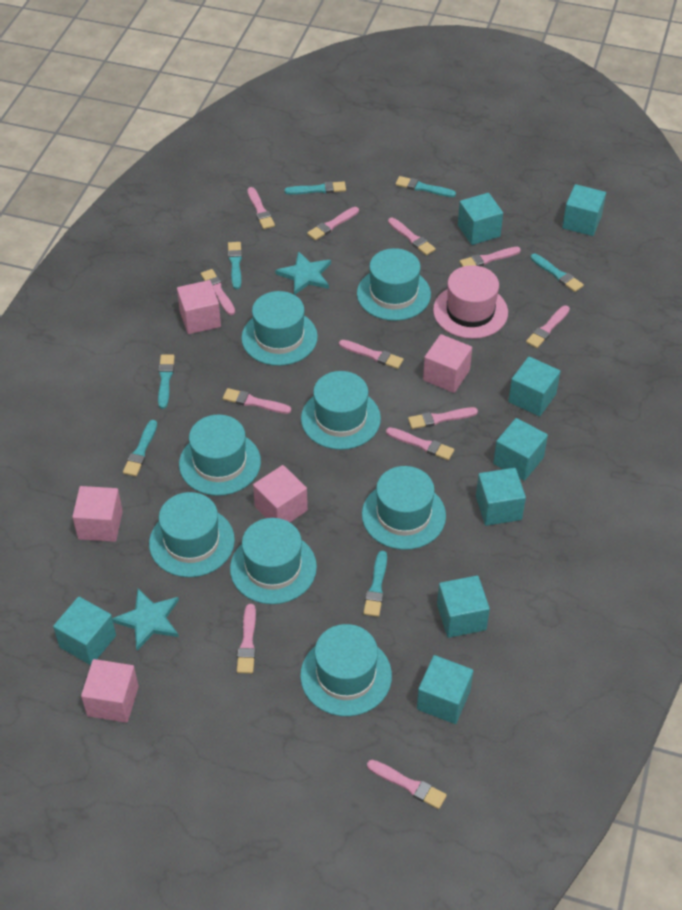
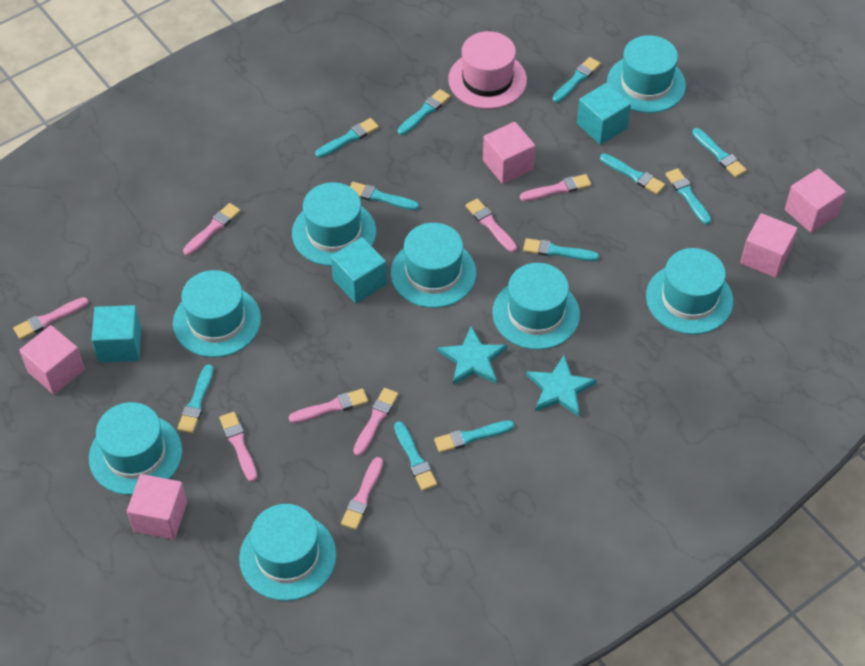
pink brush: 12 -> 8
turquoise brush: 7 -> 11
turquoise cube: 8 -> 3

